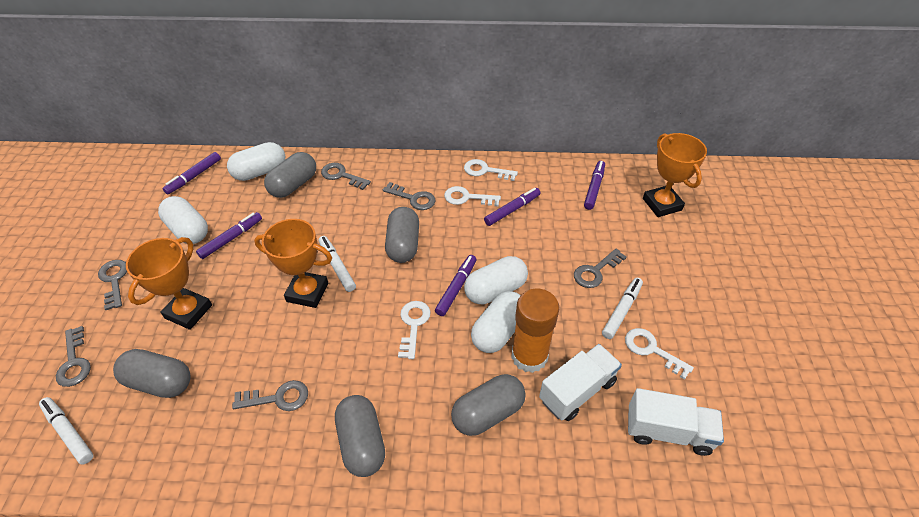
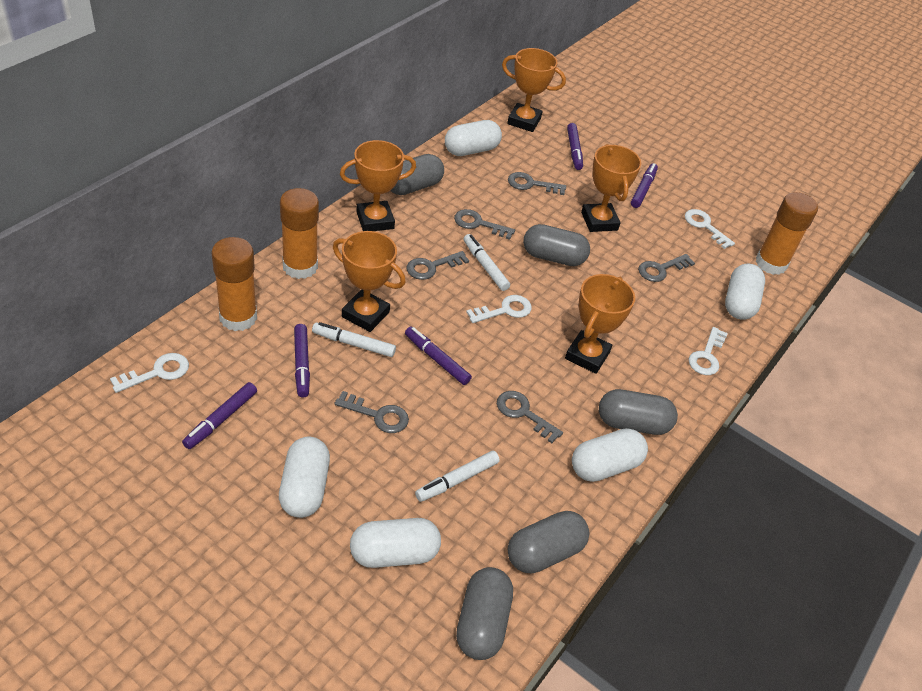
orange glue stick: 1 -> 3
orange trophy: 3 -> 5
white capsule: 4 -> 5
white truck: 2 -> 0

